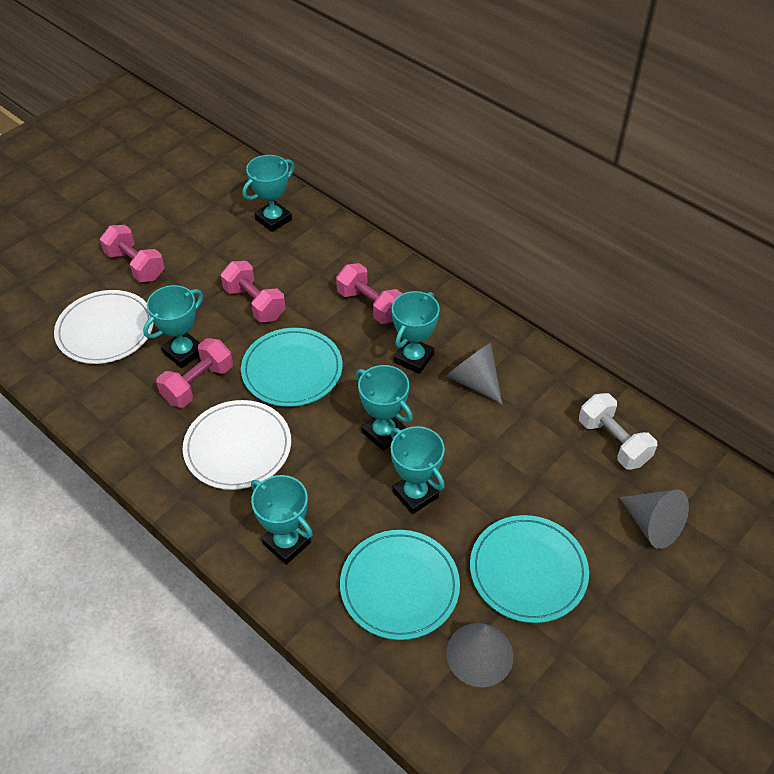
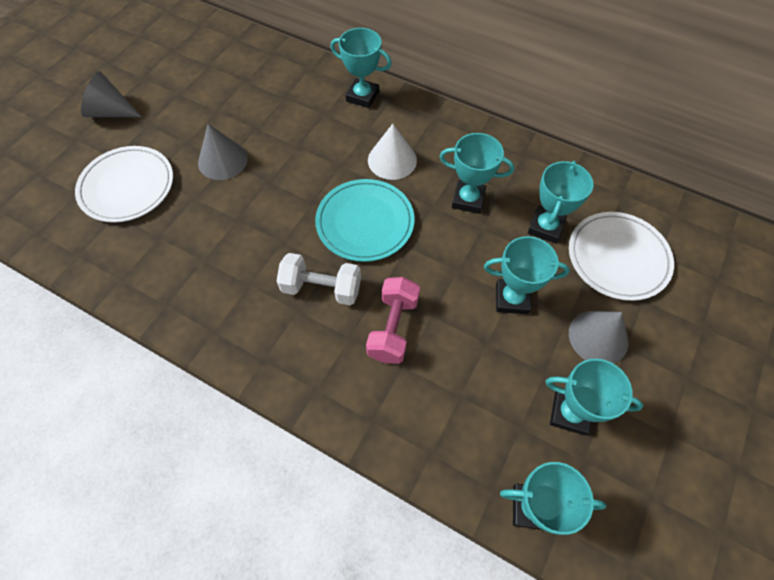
pink dumbbell: 4 -> 1
turquoise plate: 3 -> 1
white cone: 0 -> 1

